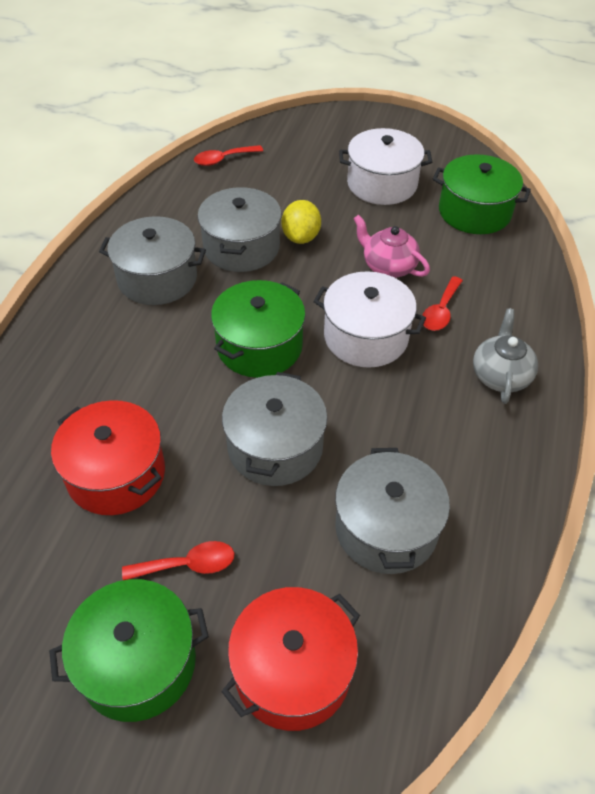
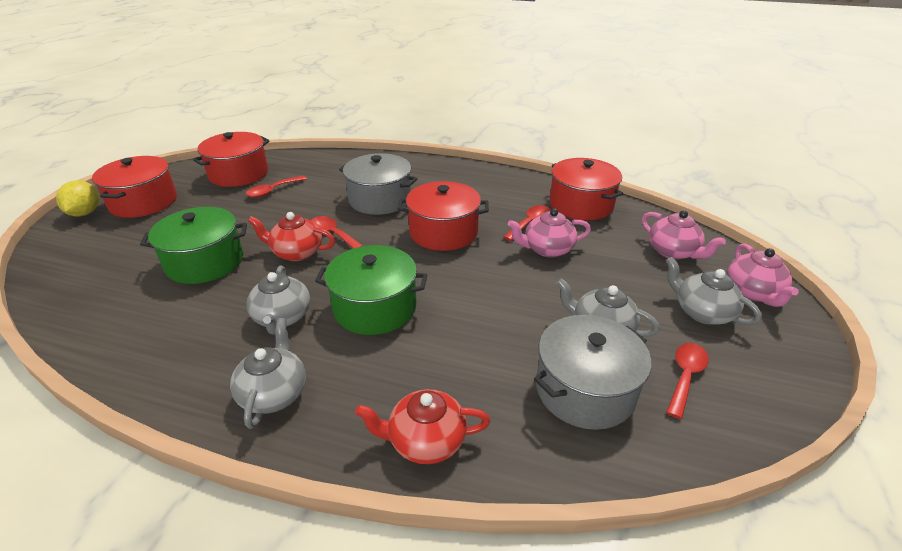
green pot: 3 -> 2
grey pot: 4 -> 2
grey teapot: 1 -> 4
pink teapot: 1 -> 3
red pot: 2 -> 4
red spoon: 3 -> 4
red teapot: 0 -> 2
white pot: 2 -> 0

